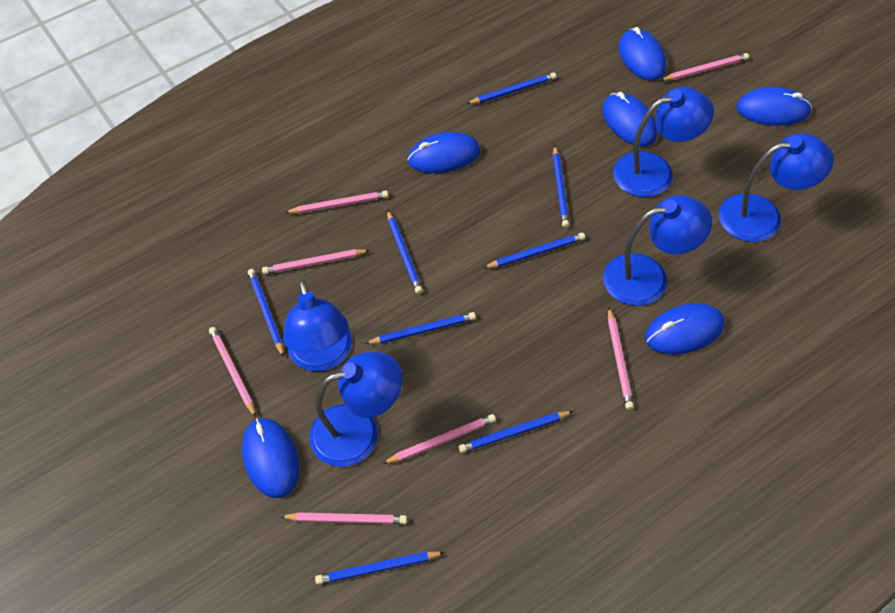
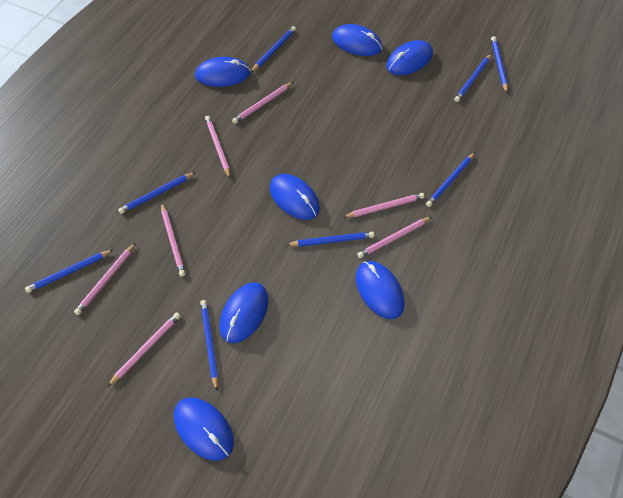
blue lamp: 5 -> 0
blue mouse: 6 -> 7

